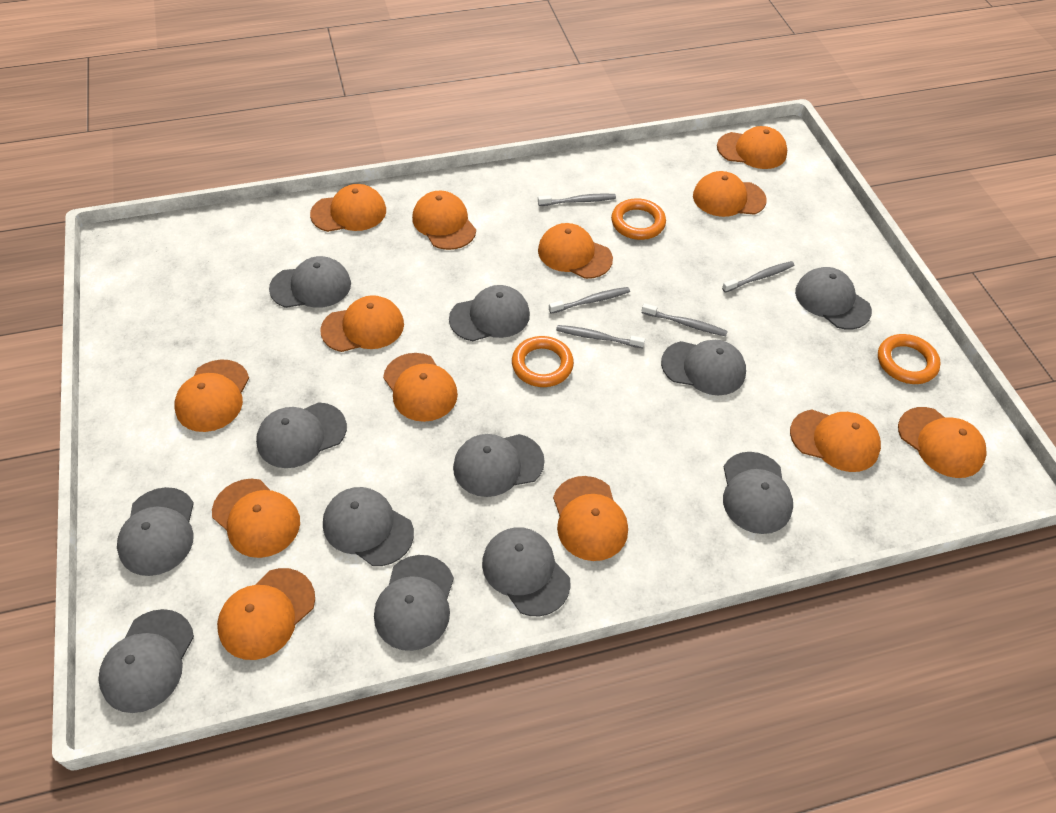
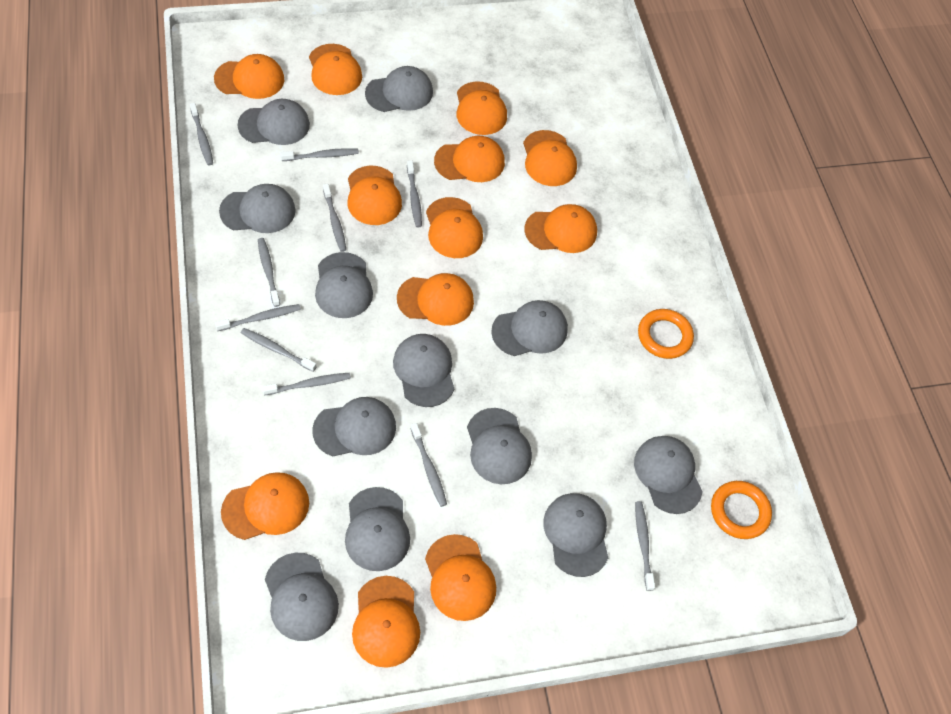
grey toothbrush: 5 -> 10
orange cap: 13 -> 12
orange ring: 3 -> 2

